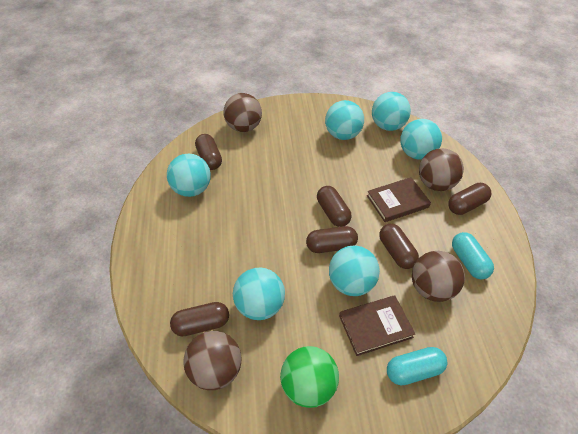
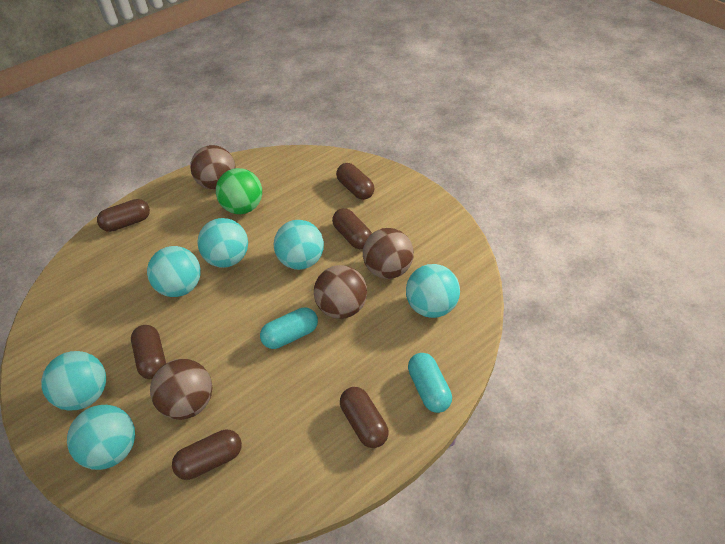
brown book: 2 -> 0

